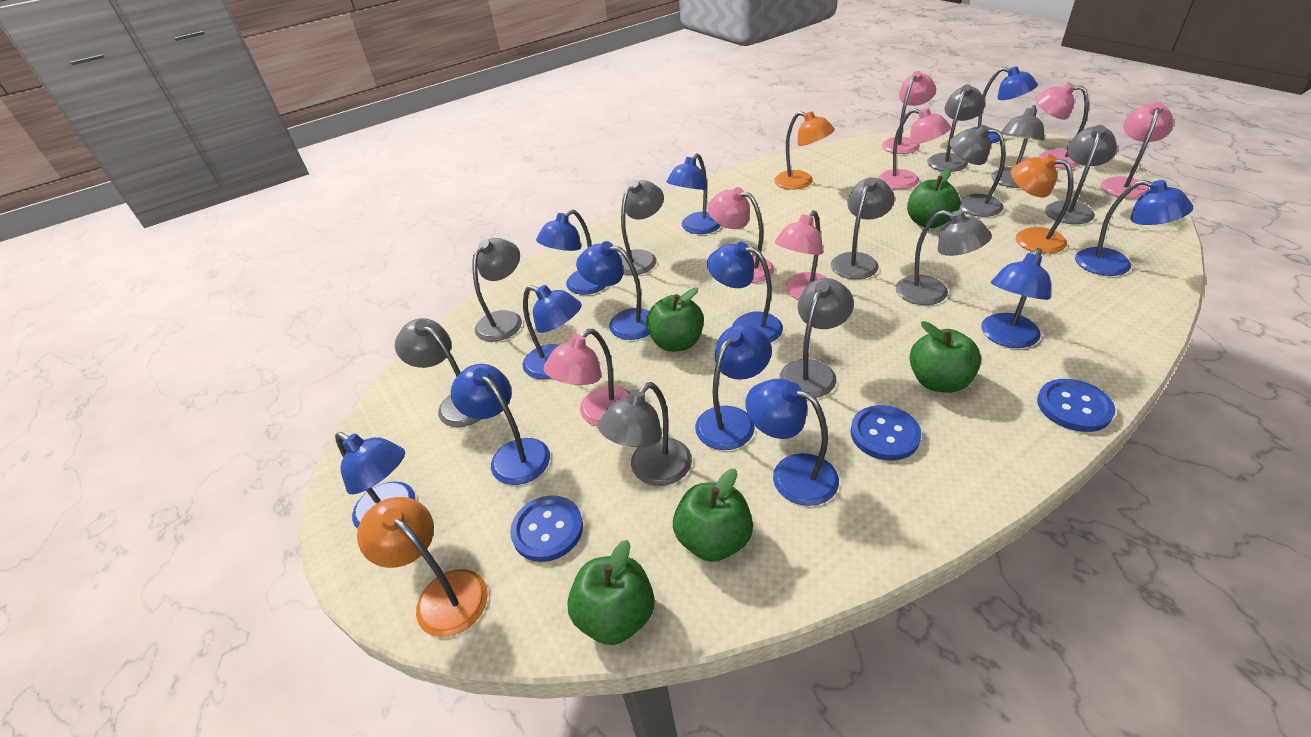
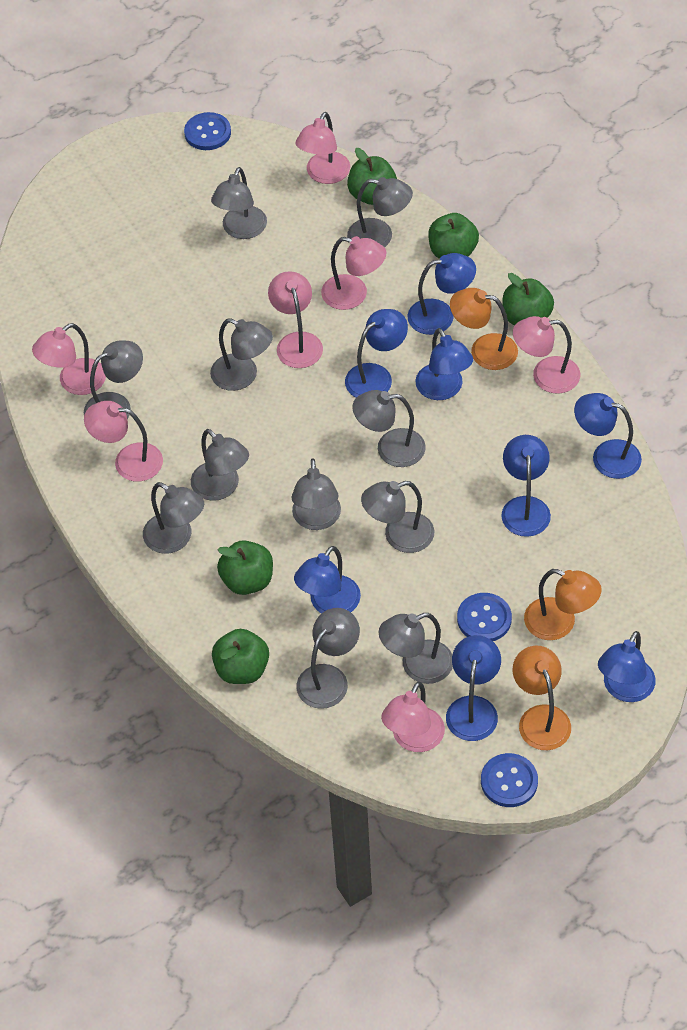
blue lamp: 12 -> 8

